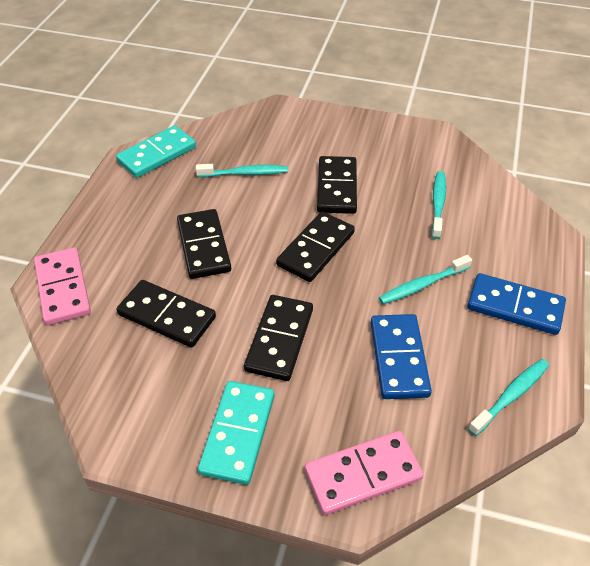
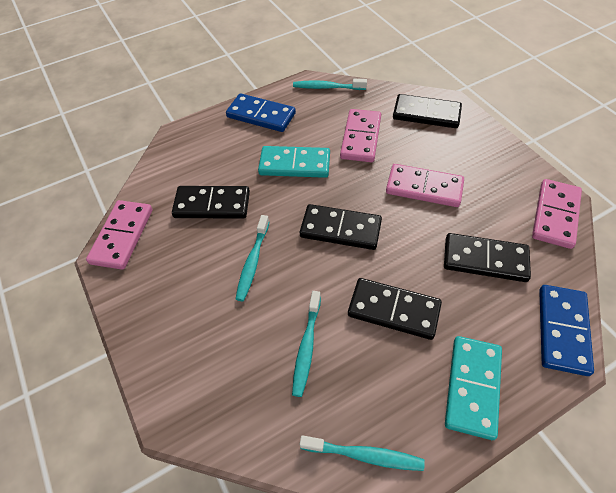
pink domino: 2 -> 4

